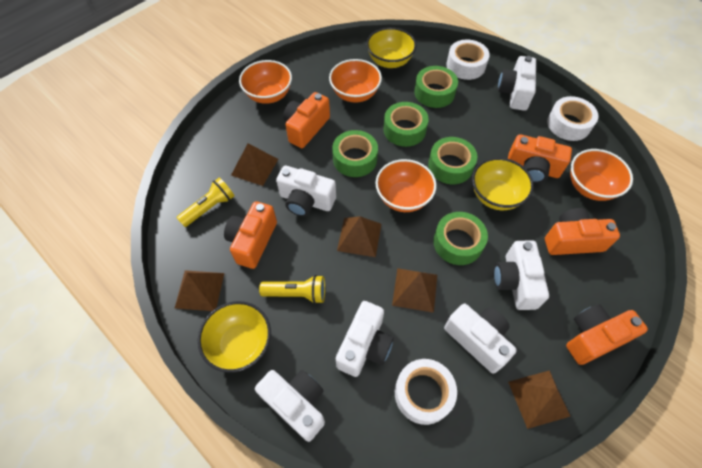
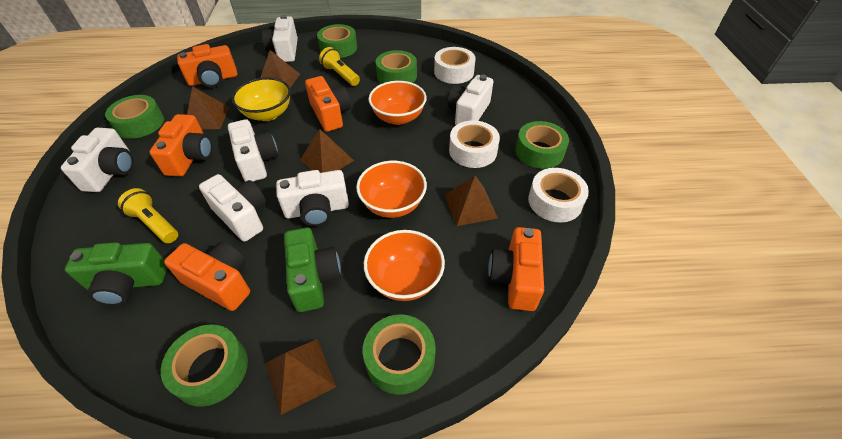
green camera: 0 -> 2
green tape: 5 -> 6
orange bowl: 4 -> 3
yellow bowl: 3 -> 1

